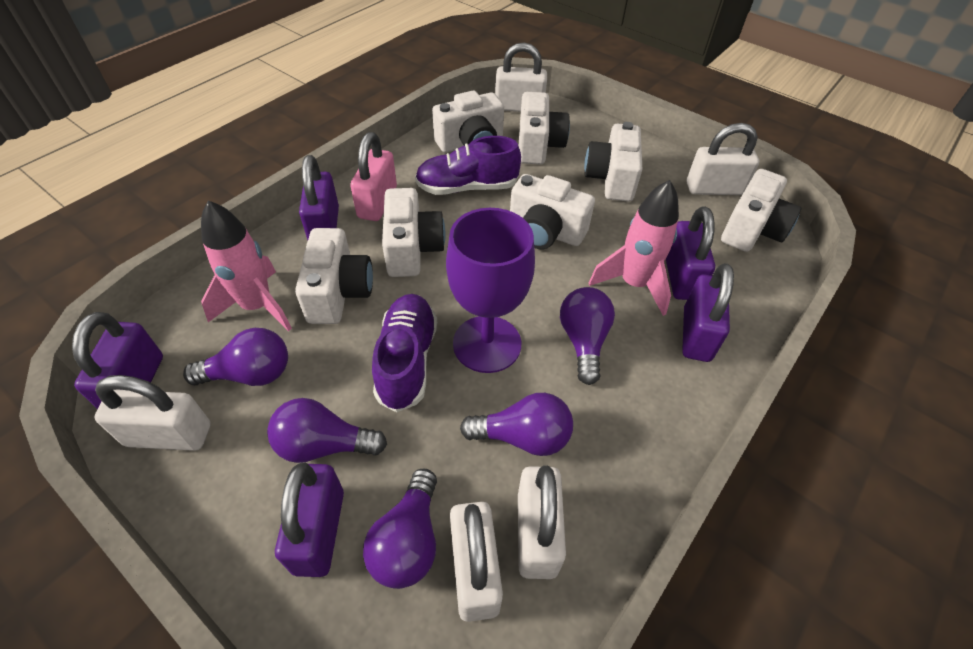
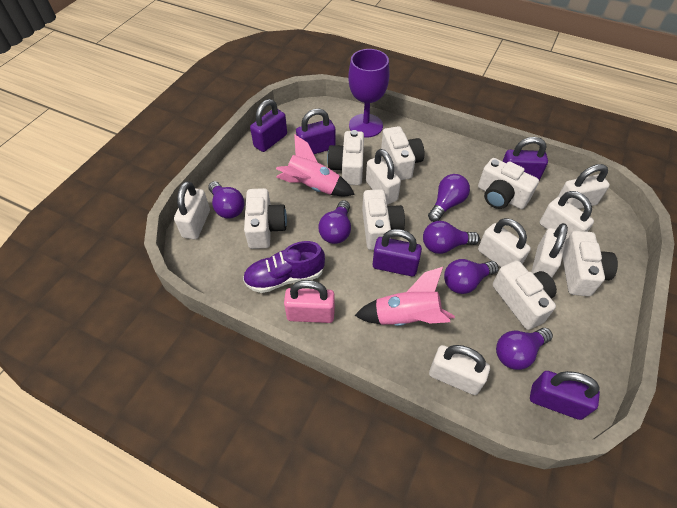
purple light bulb: 5 -> 6
purple shoe: 2 -> 1
white padlock: 5 -> 7

